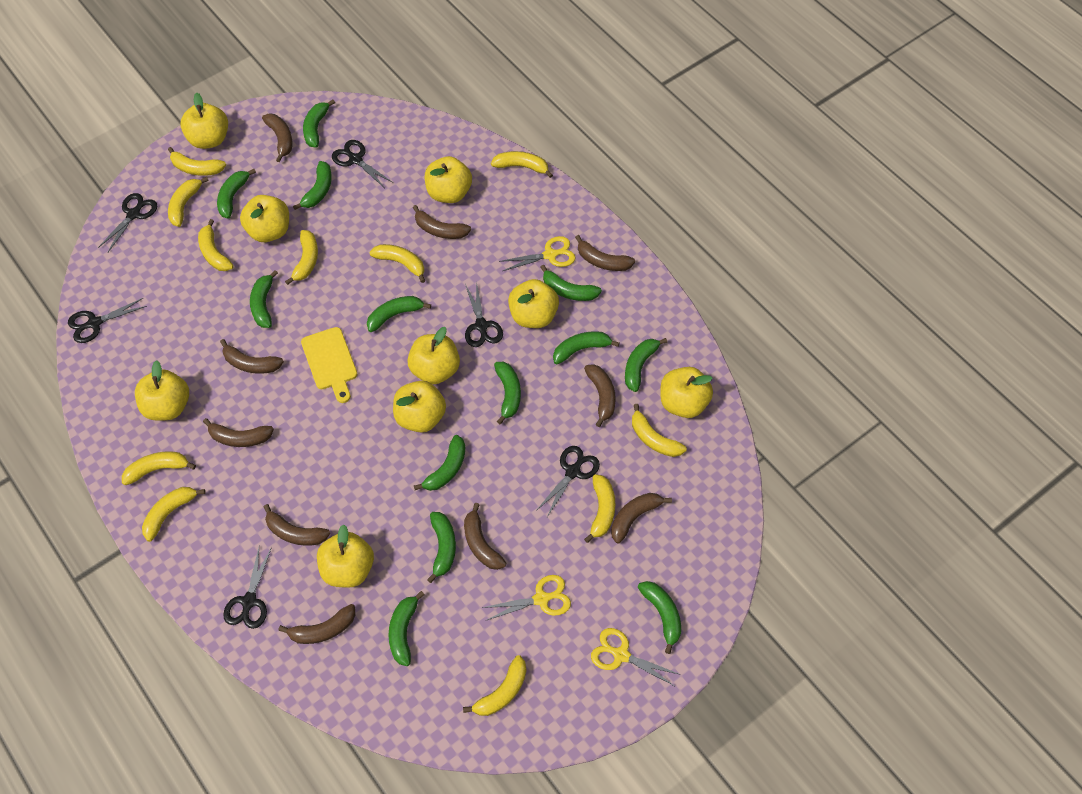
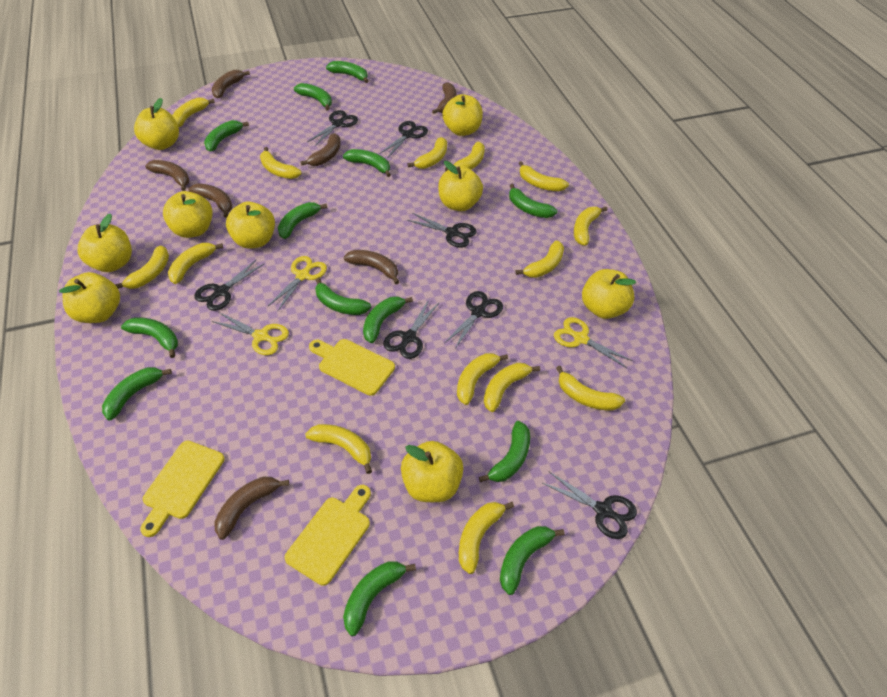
black scissors: 6 -> 7
brown banana: 10 -> 7
yellow banana: 11 -> 14
yellow cutting board: 1 -> 3

